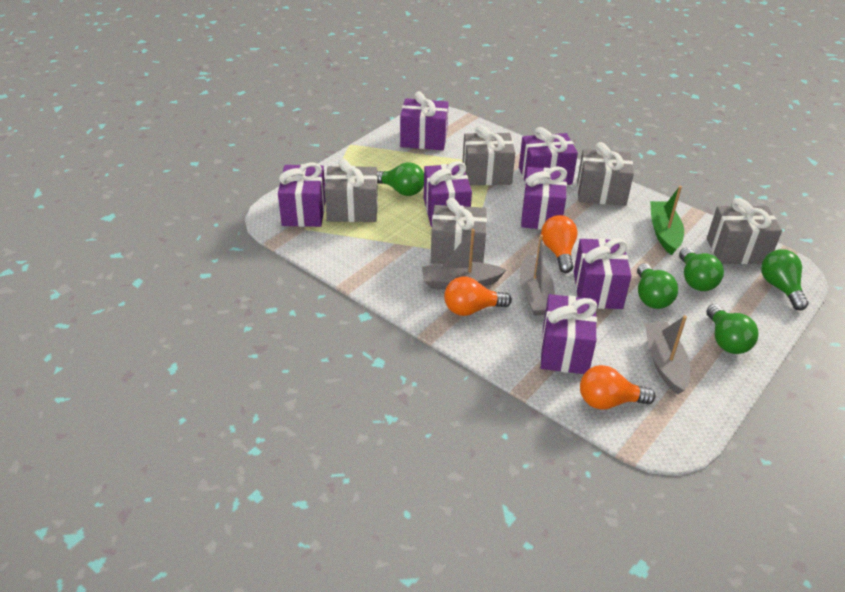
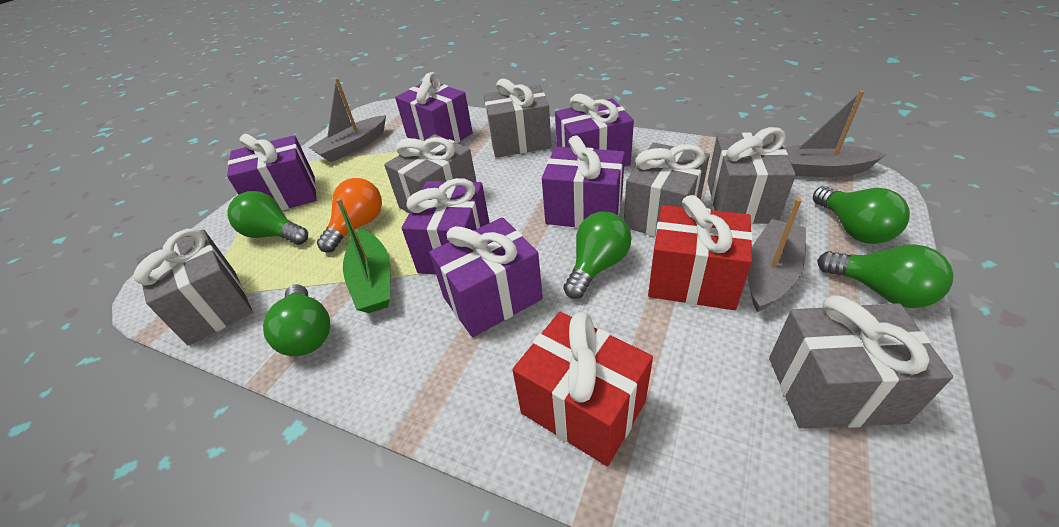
grey gift: 5 -> 6
orange light bulb: 3 -> 1
purple gift: 7 -> 6
red gift: 0 -> 2

